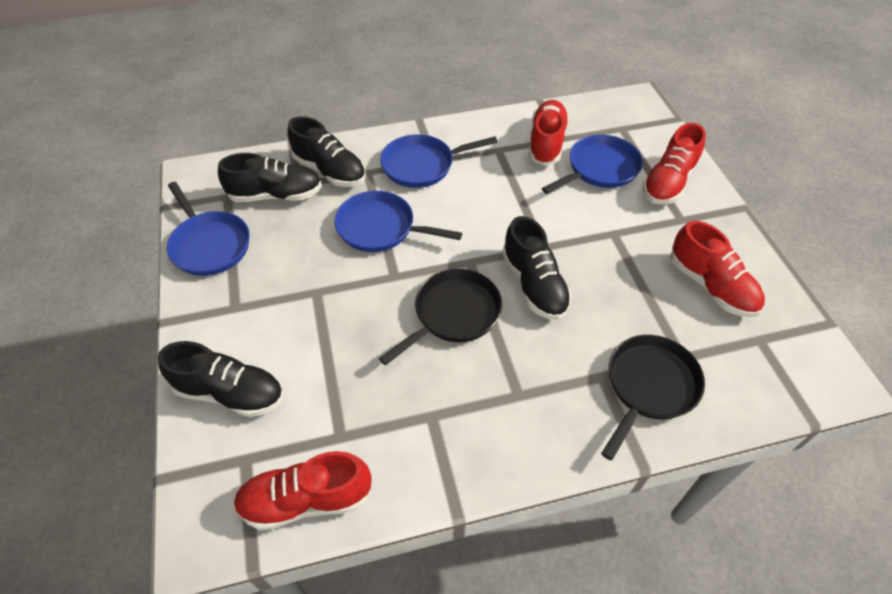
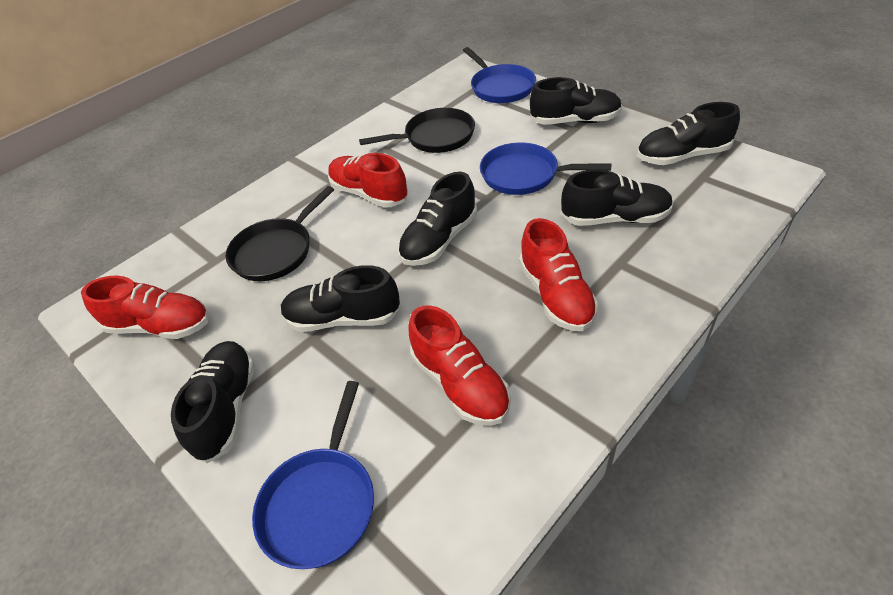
black shoe: 4 -> 6
blue pan: 4 -> 3

